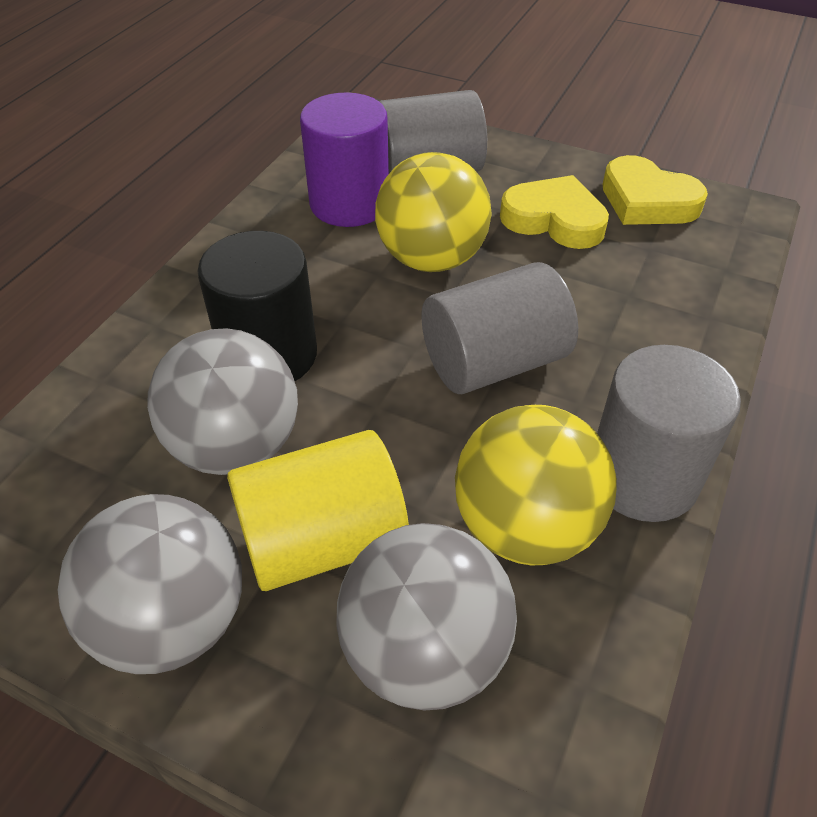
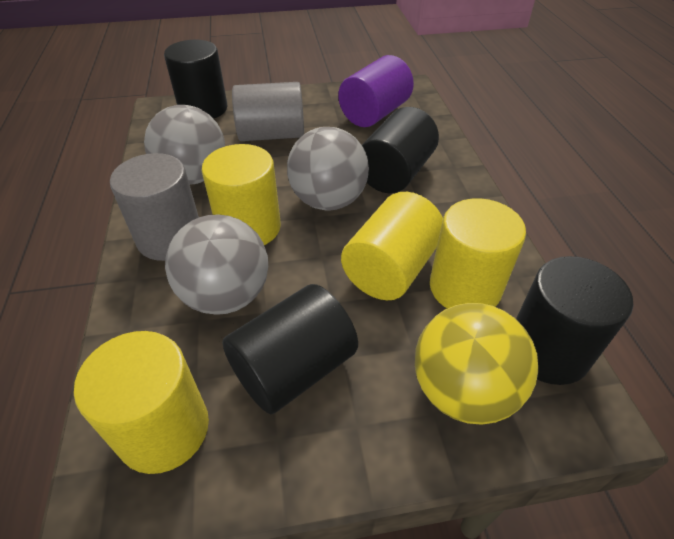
black cylinder: 1 -> 4
grey cylinder: 3 -> 2
yellow ball: 2 -> 1
yellow cylinder: 1 -> 4
yellow heart: 2 -> 0

